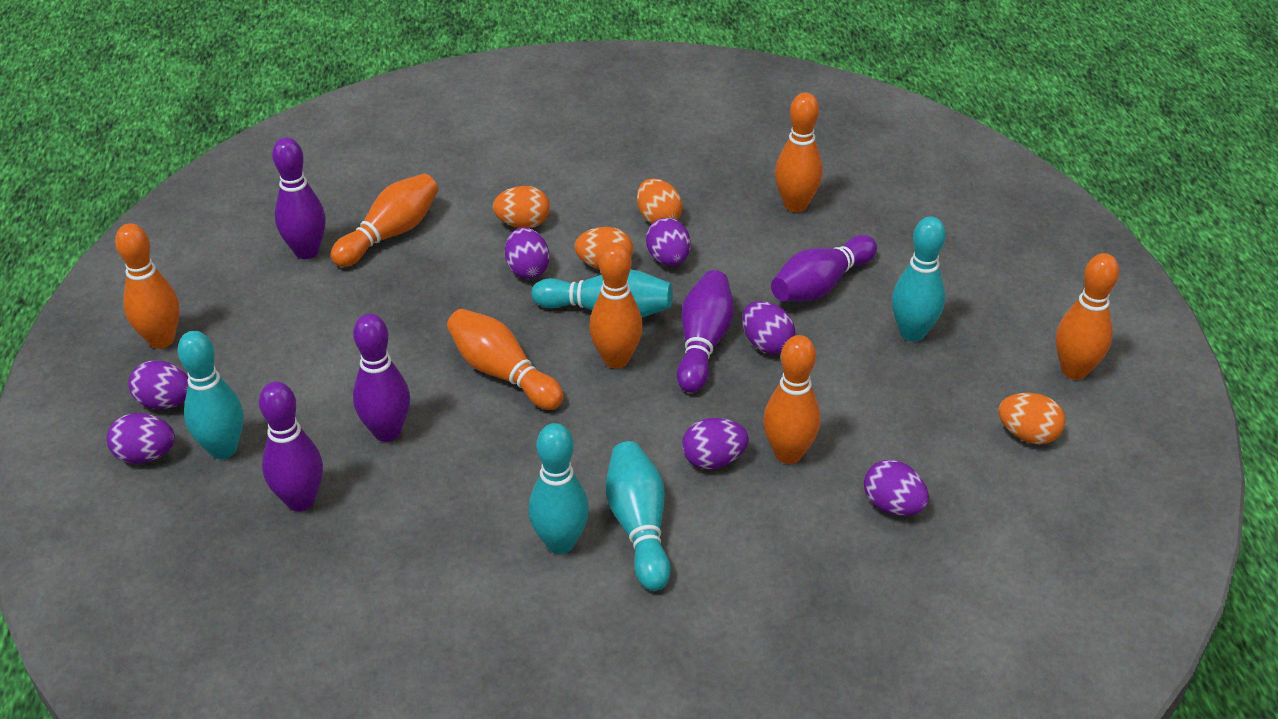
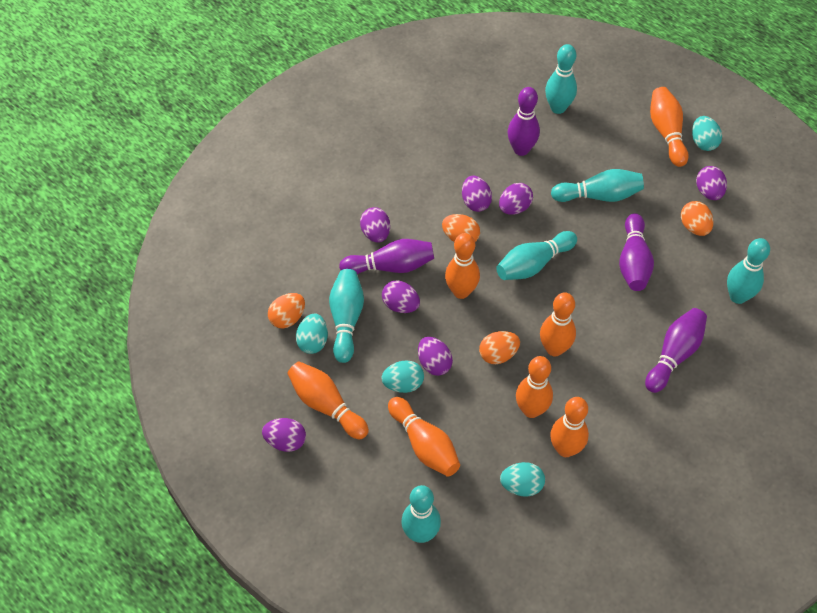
purple bowling pin: 5 -> 4
turquoise bowling pin: 5 -> 6
turquoise egg: 0 -> 4

